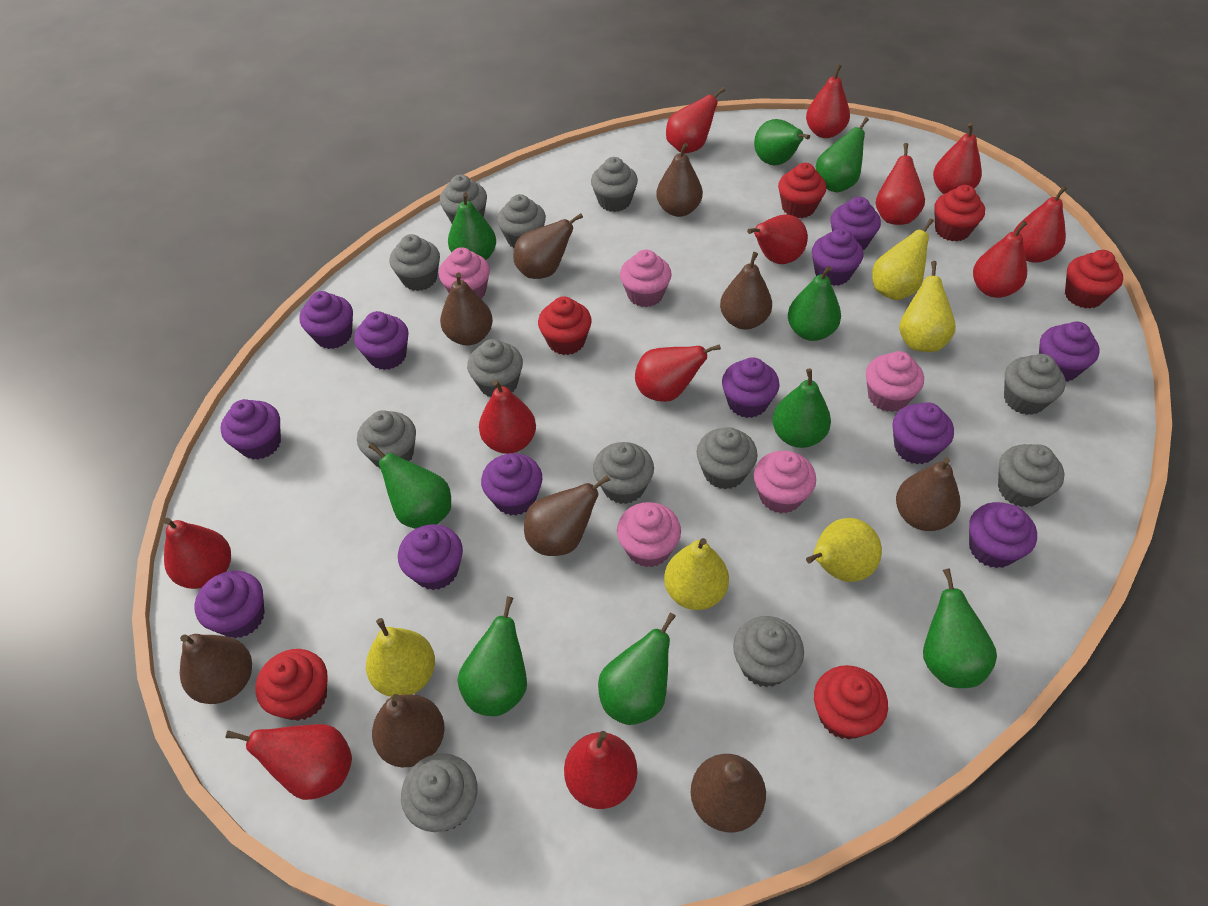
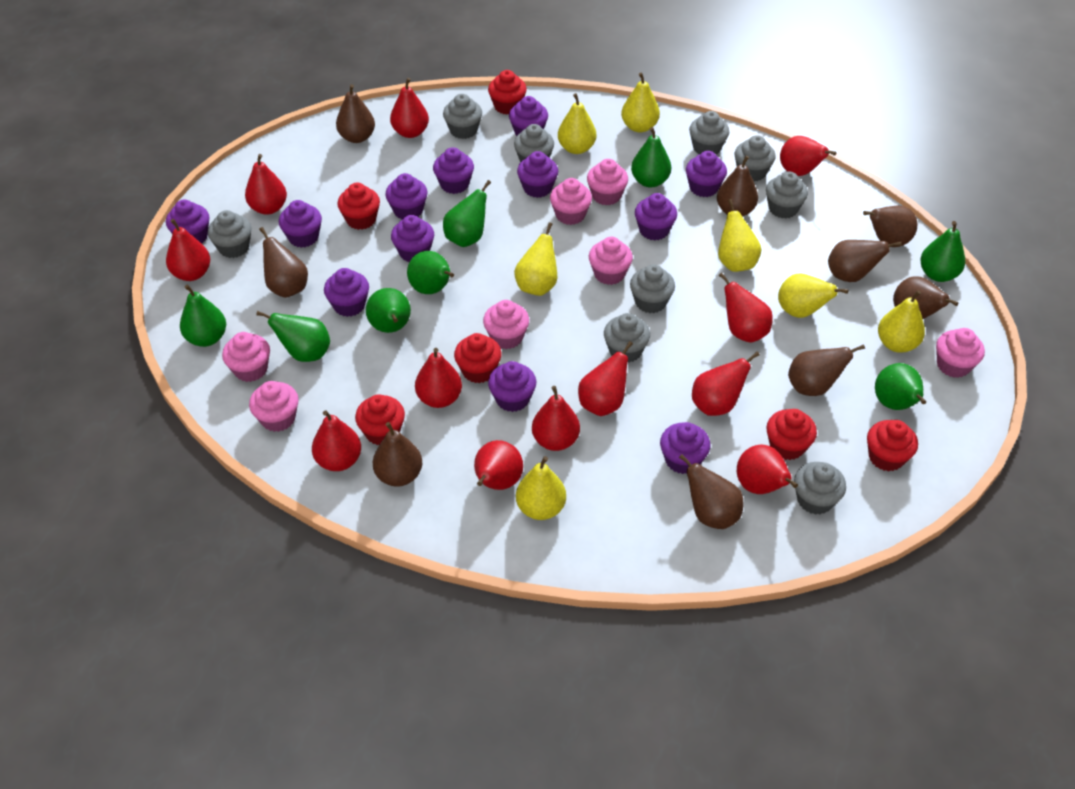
green pear: 9 -> 8
grey cupcake: 12 -> 9
pink cupcake: 5 -> 7
yellow pear: 5 -> 7

